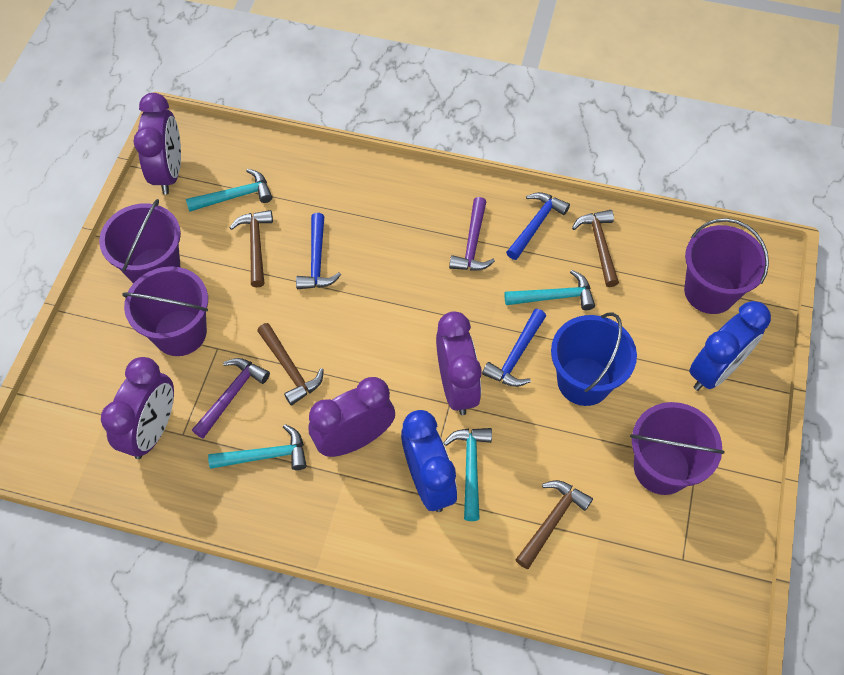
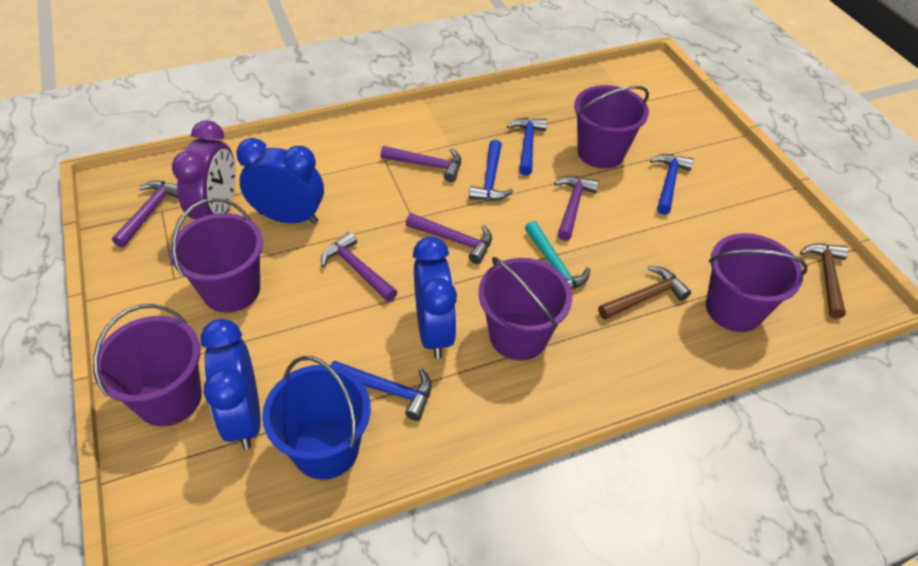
blue clock: 2 -> 3
blue hammer: 3 -> 4
brown hammer: 4 -> 2
purple bucket: 4 -> 5
purple clock: 4 -> 1
purple hammer: 2 -> 5
turquoise hammer: 4 -> 1

